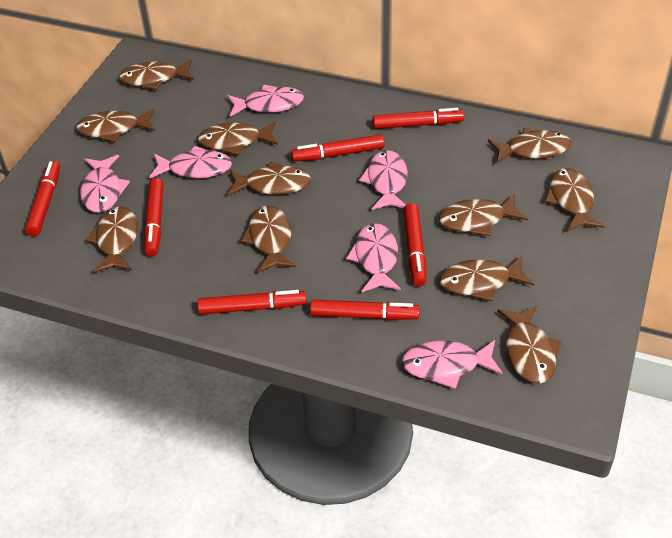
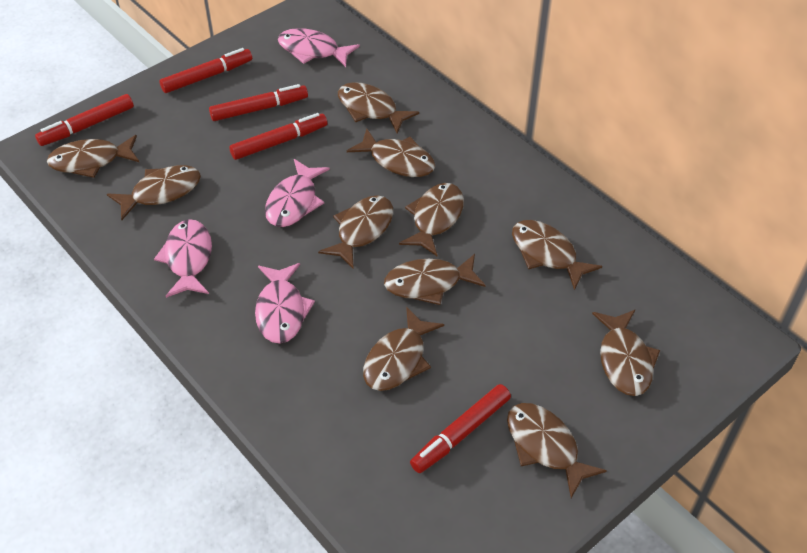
pink fish: 6 -> 4
red marker: 7 -> 5

